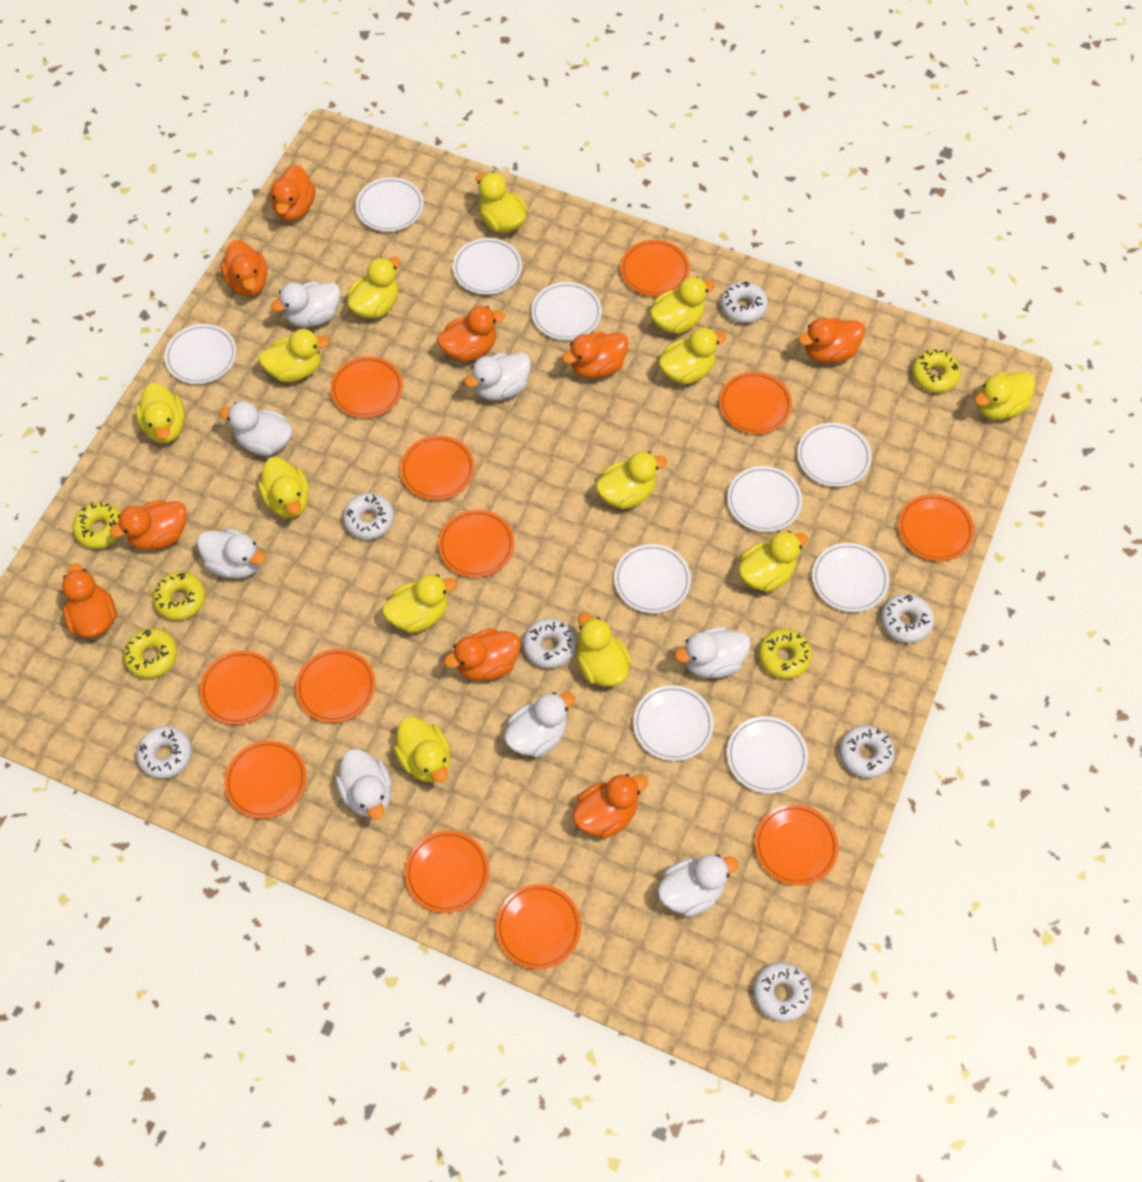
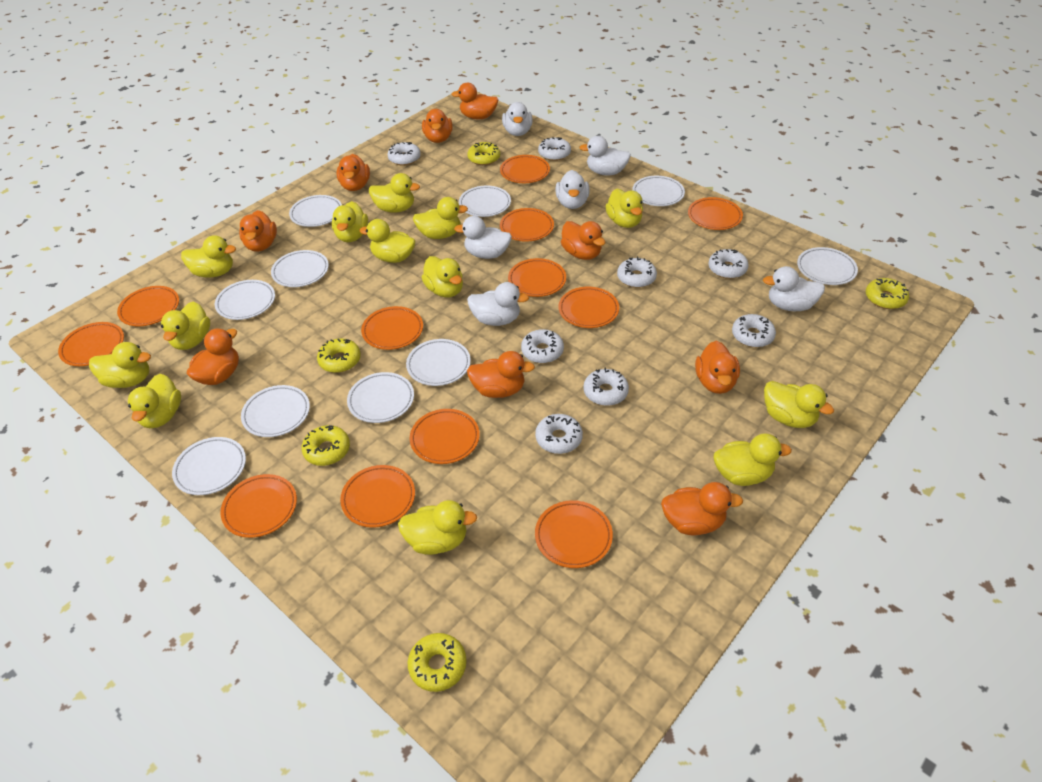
white donut: 7 -> 8
white duck: 8 -> 6

